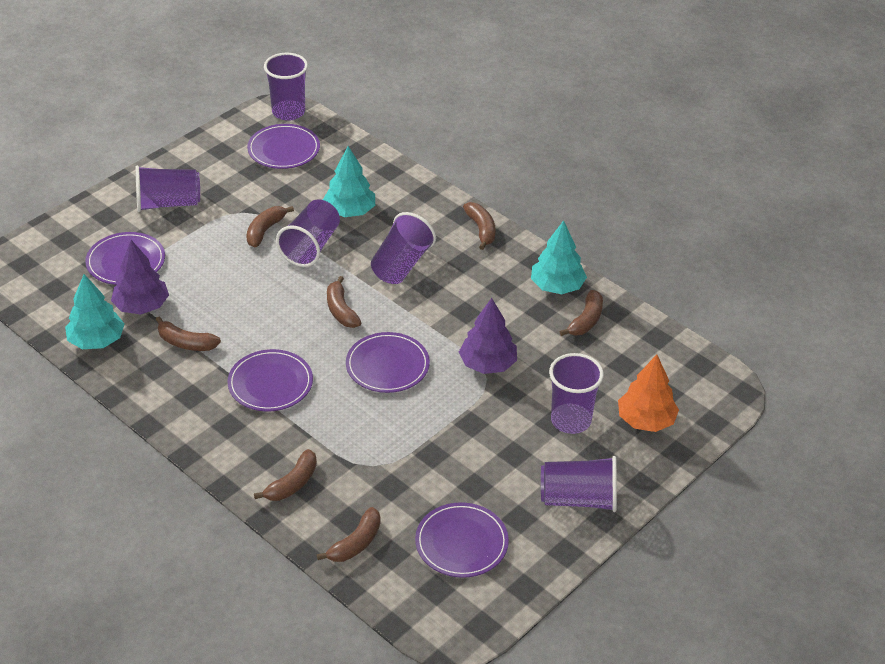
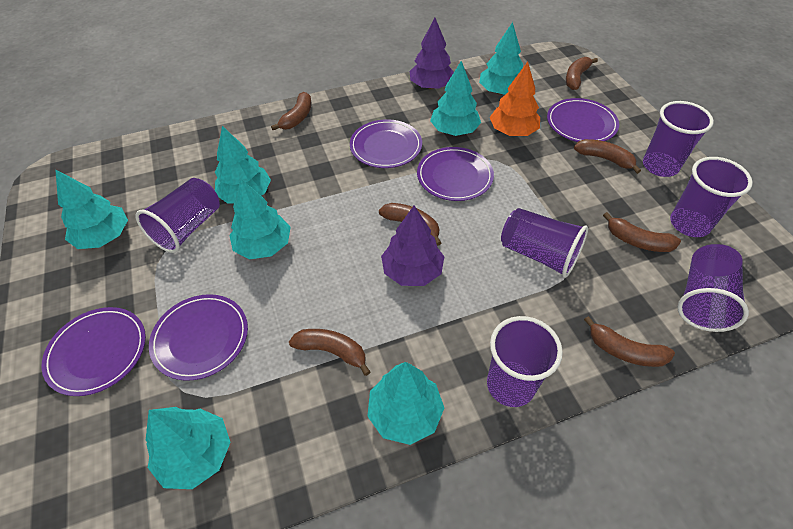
turquoise tree: 3 -> 7

